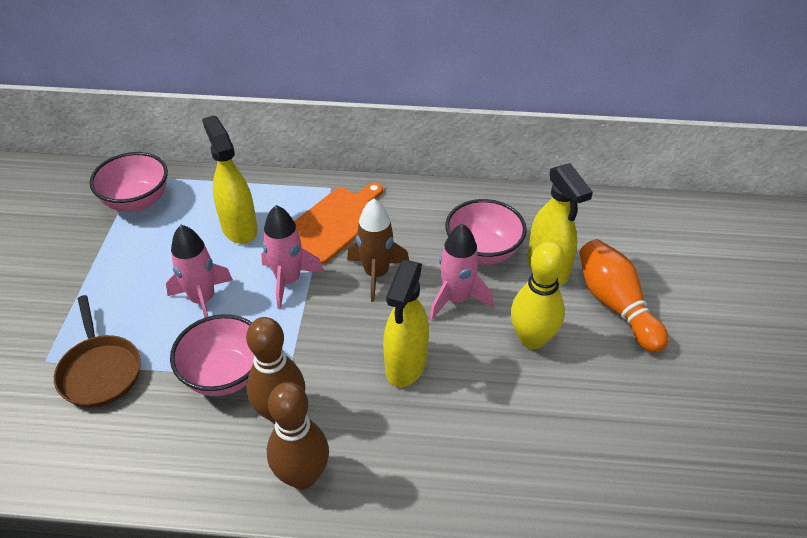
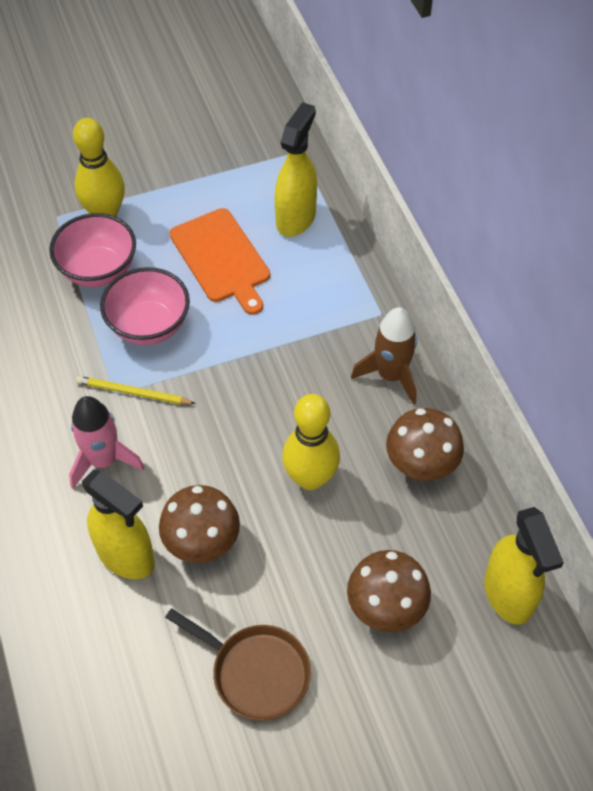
brown bowling pin: 2 -> 0
brown mushroom: 0 -> 3
orange bowling pin: 1 -> 0
pink bowl: 3 -> 2
pink rocket: 3 -> 1
yellow bowling pin: 1 -> 2
yellow pencil: 0 -> 1

